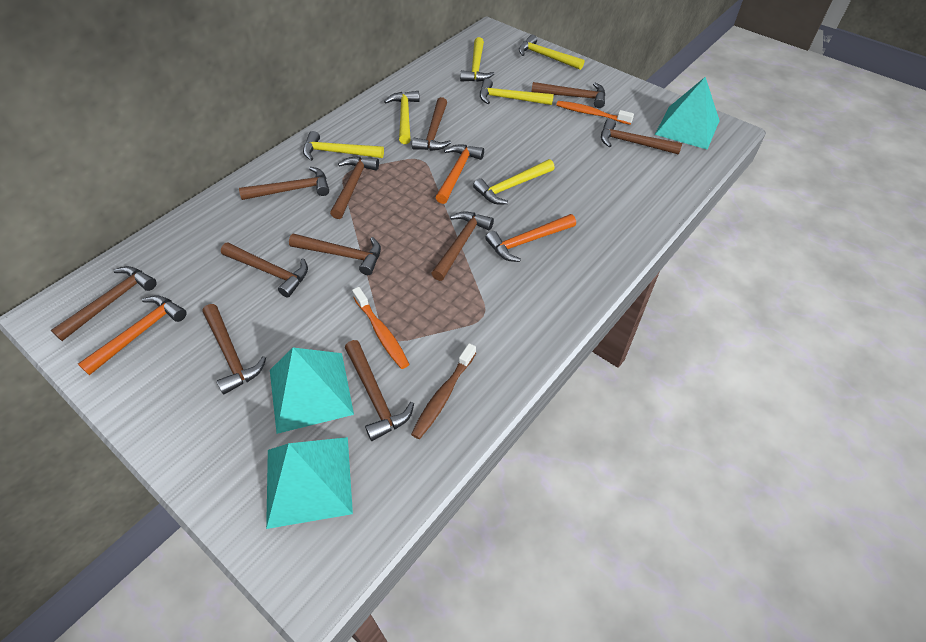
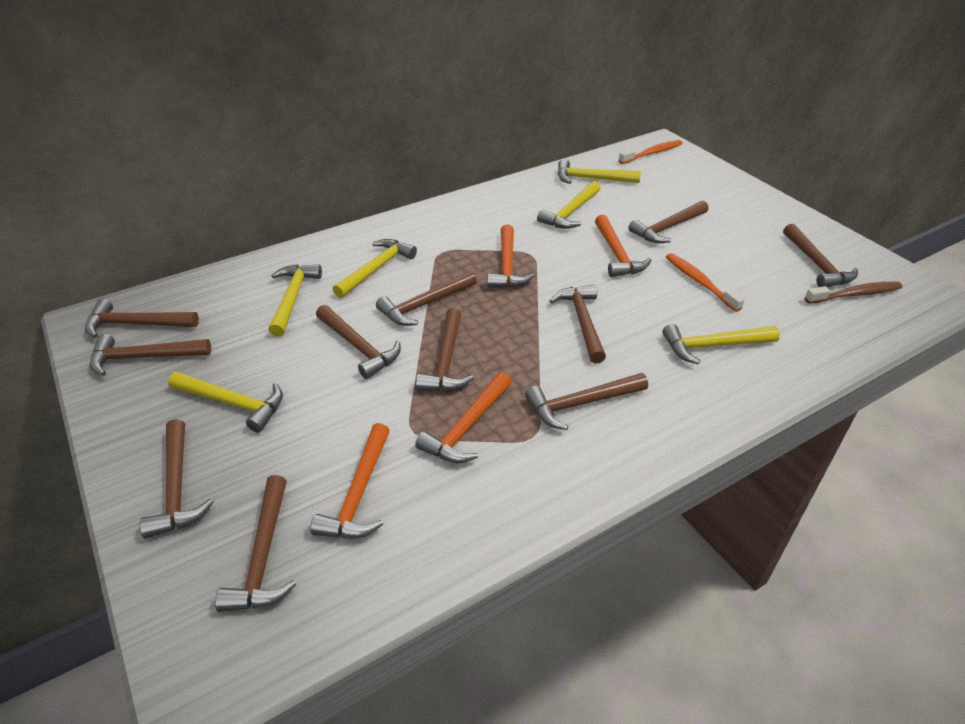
orange hammer: 3 -> 4
turquoise pyramid: 3 -> 0

